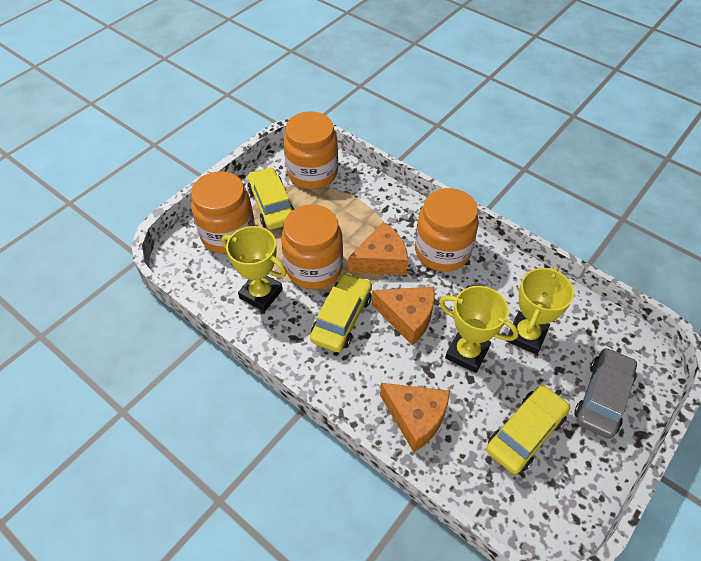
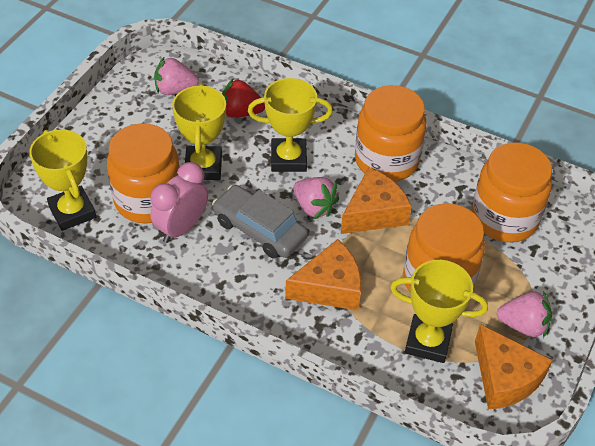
pink clock: 0 -> 1
pink strawberry: 0 -> 3
red strawberry: 0 -> 1
yellow car: 3 -> 0
yellow trophy: 3 -> 4

